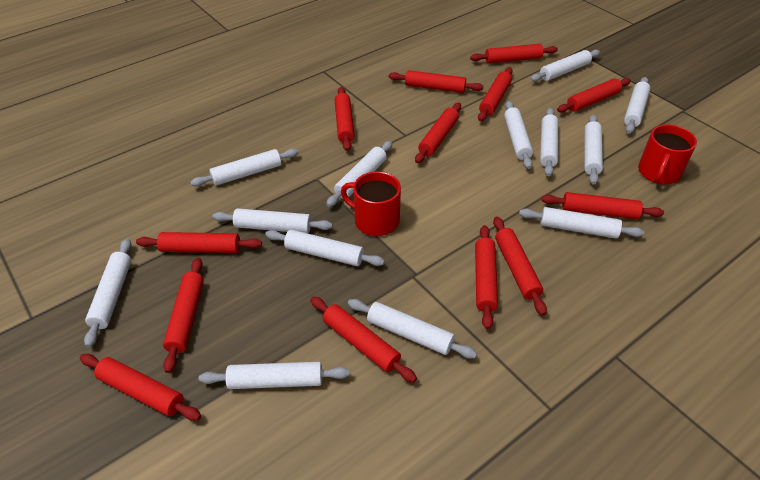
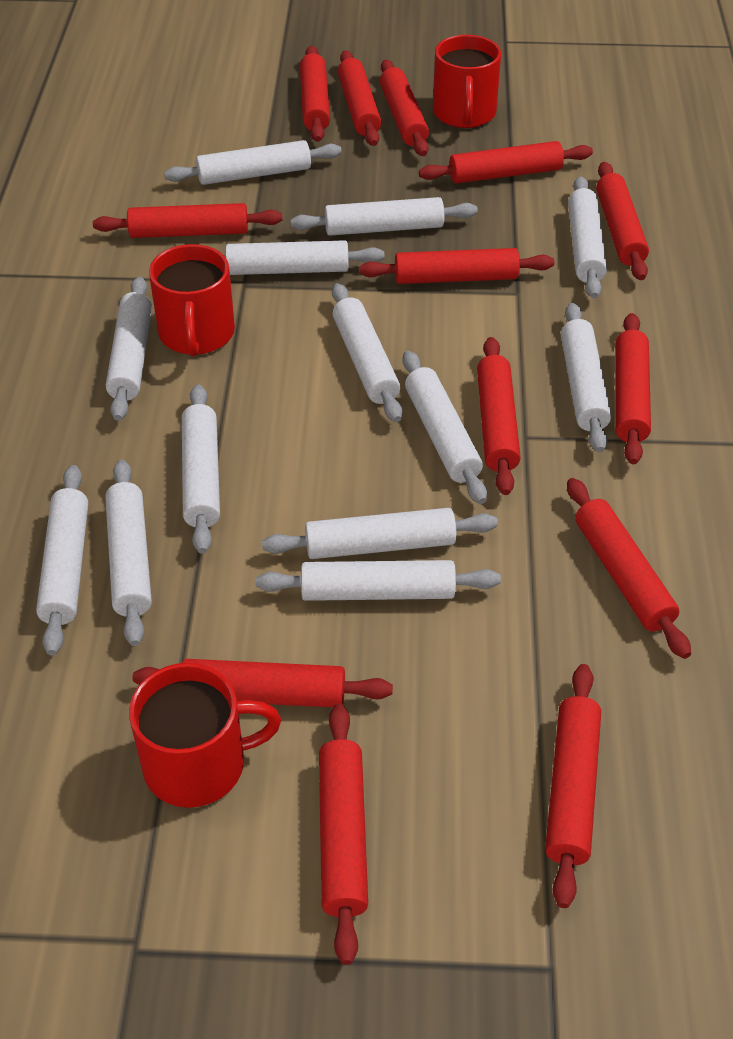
red mug: 2 -> 3

